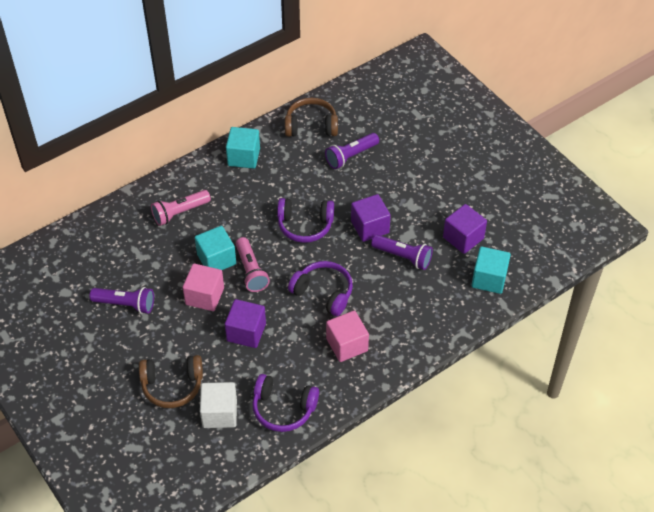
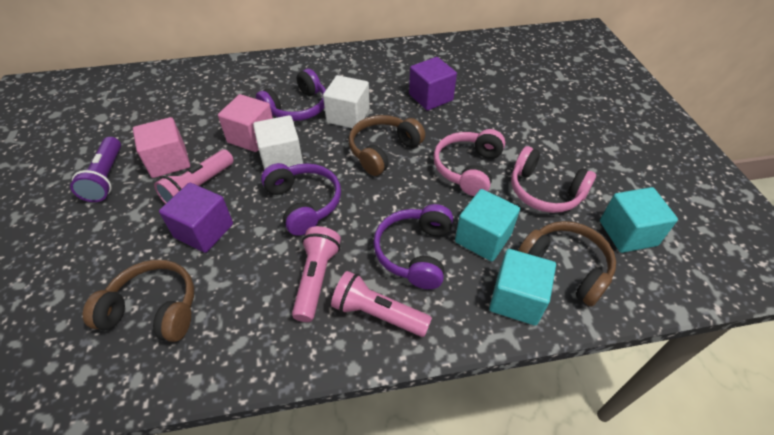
brown headphones: 2 -> 3
pink flashlight: 2 -> 3
pink headphones: 0 -> 2
purple cube: 3 -> 2
purple flashlight: 3 -> 1
white cube: 1 -> 2

